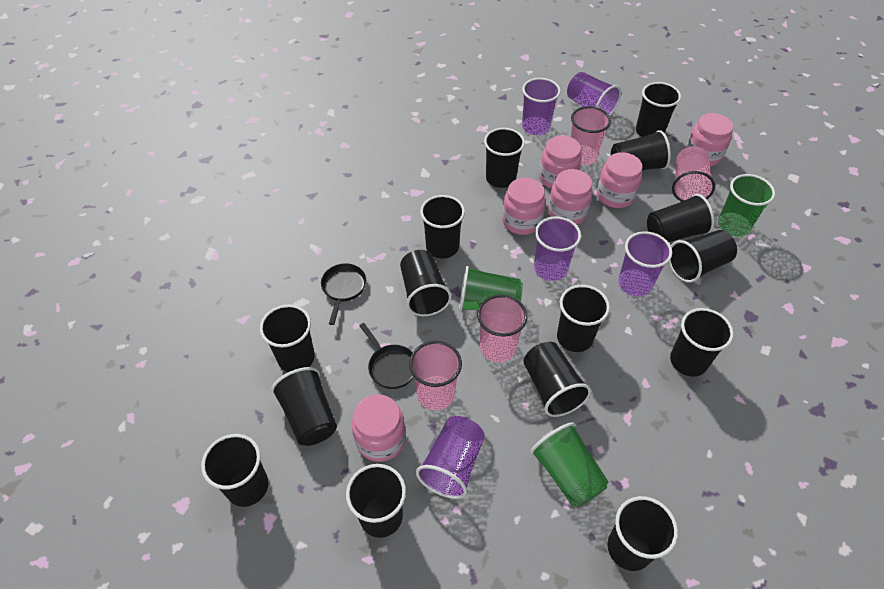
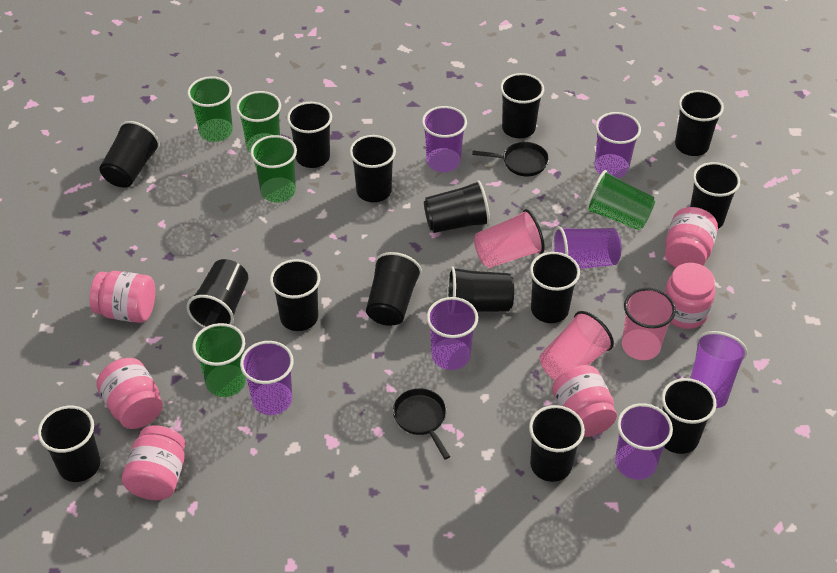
green cup: 3 -> 5
pink cup: 4 -> 3
purple cup: 5 -> 7

